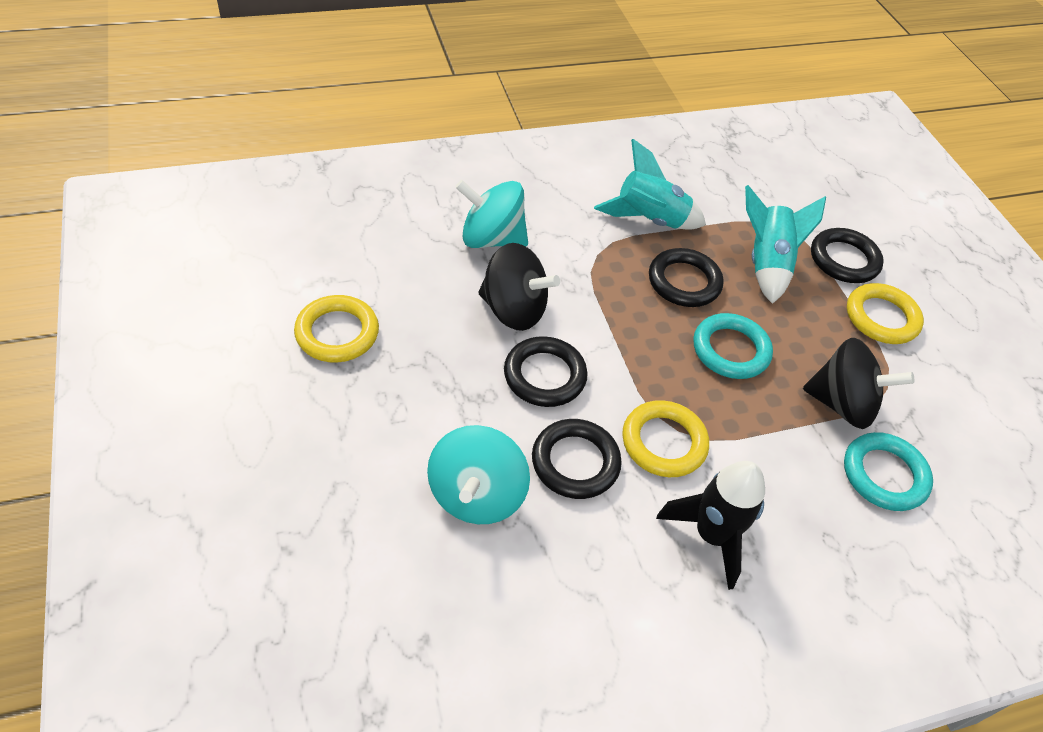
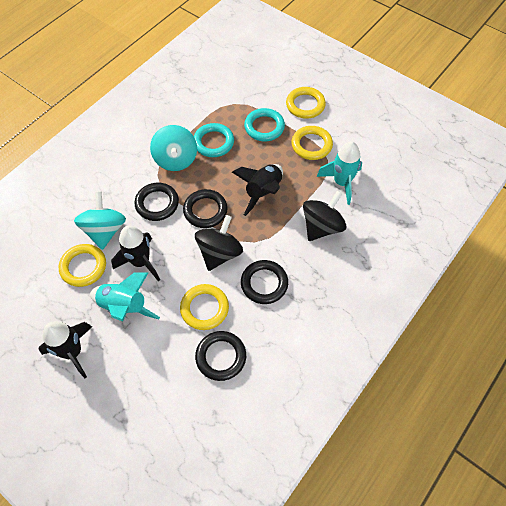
black rocket: 1 -> 3
yellow ring: 3 -> 4

